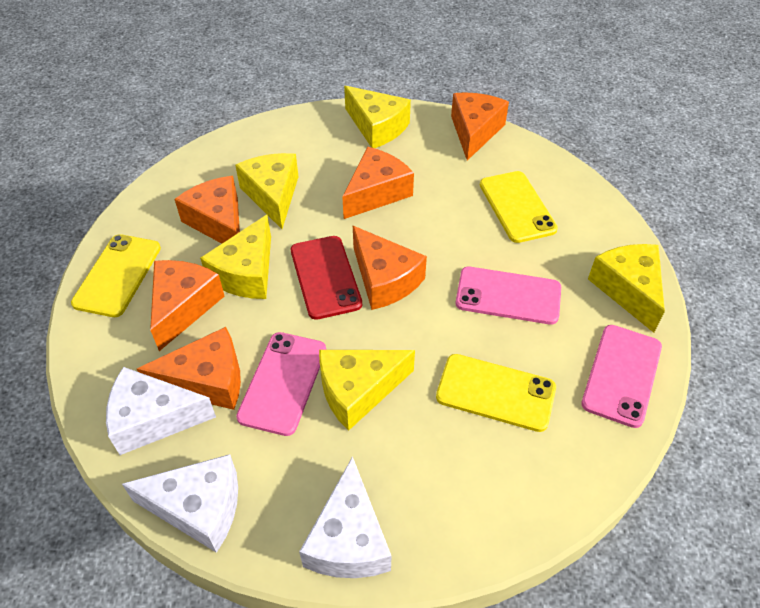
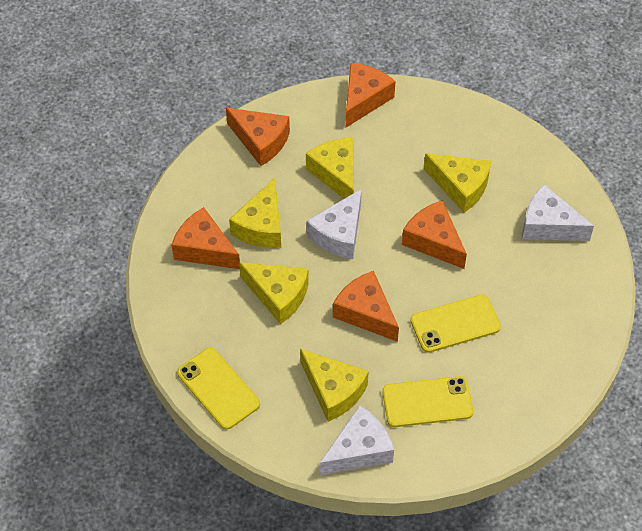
orange cheese: 6 -> 5
pink phone: 3 -> 0
red phone: 1 -> 0

